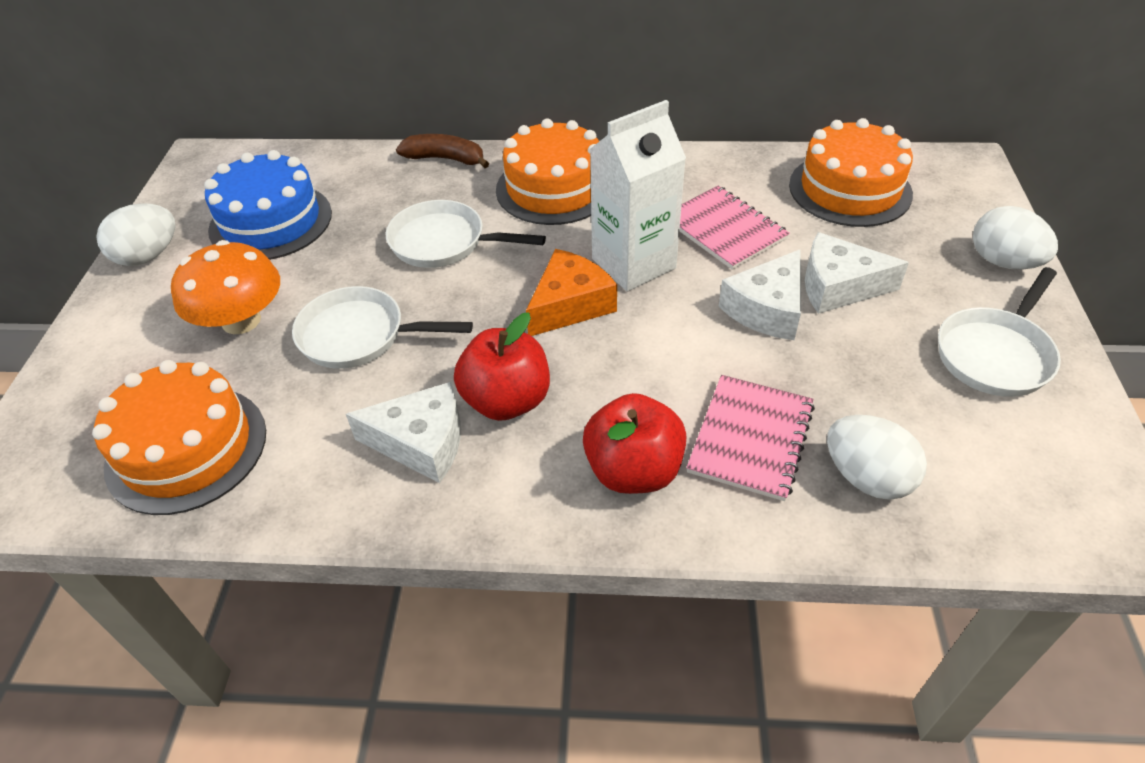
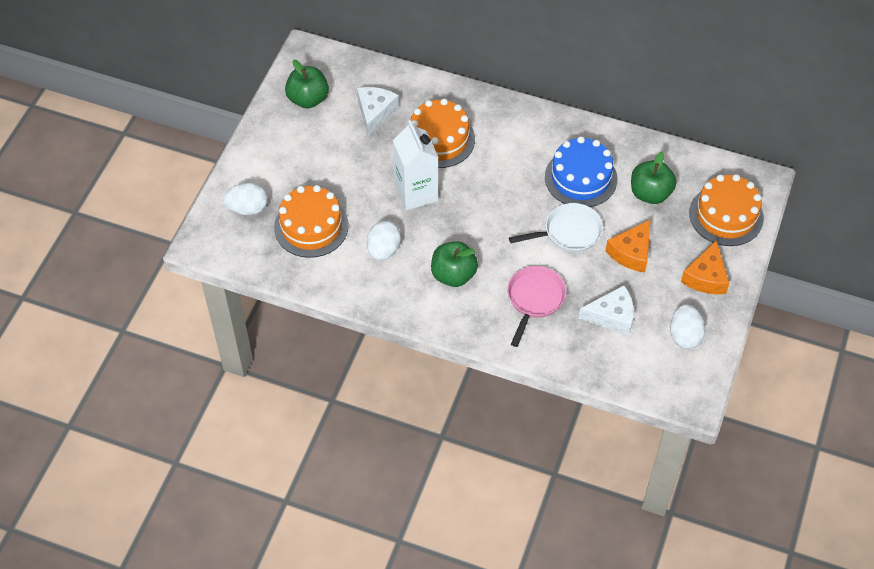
brown banana: 1 -> 0
green apple: 0 -> 3
orange cheese: 1 -> 2
orange mushroom: 1 -> 0
pink notebook: 2 -> 0
pink pan: 0 -> 1
red apple: 2 -> 0
white cheese: 3 -> 2
white pan: 3 -> 1

